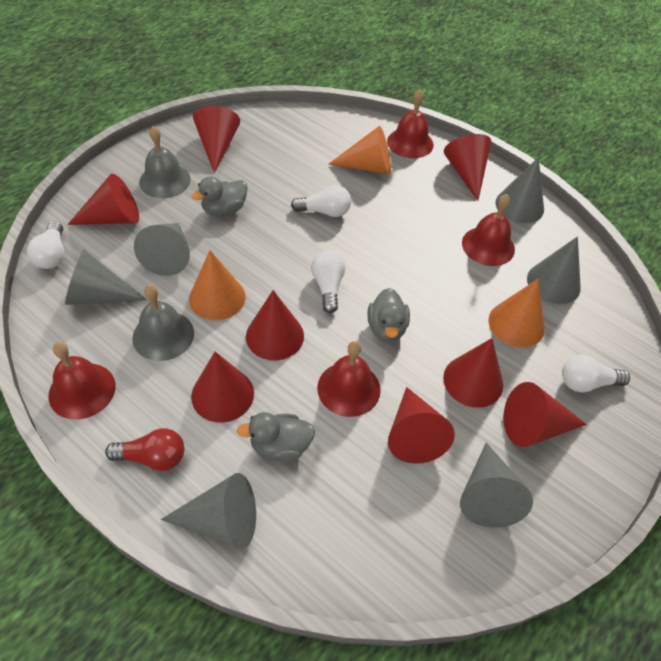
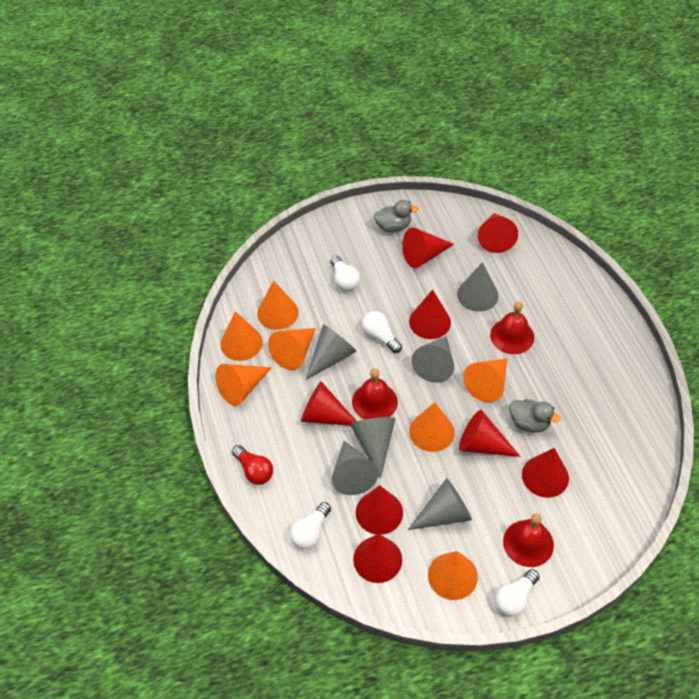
grey bell: 2 -> 0
grey duck: 3 -> 2
orange cone: 3 -> 7
red bell: 4 -> 3

